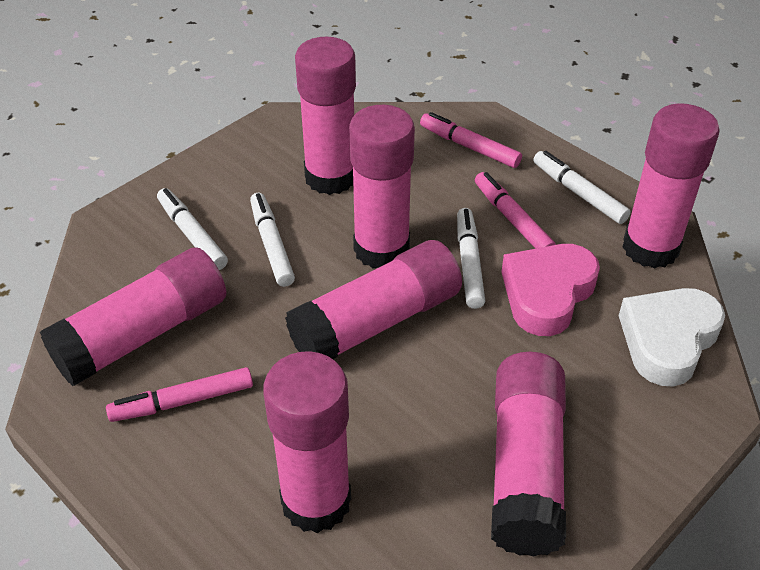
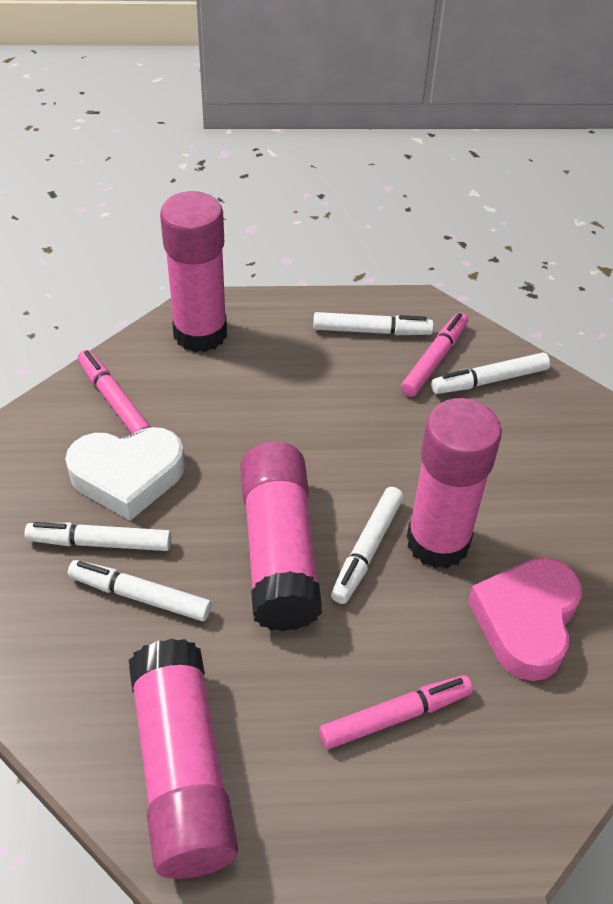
pink glue stick: 7 -> 4
white marker: 4 -> 5

